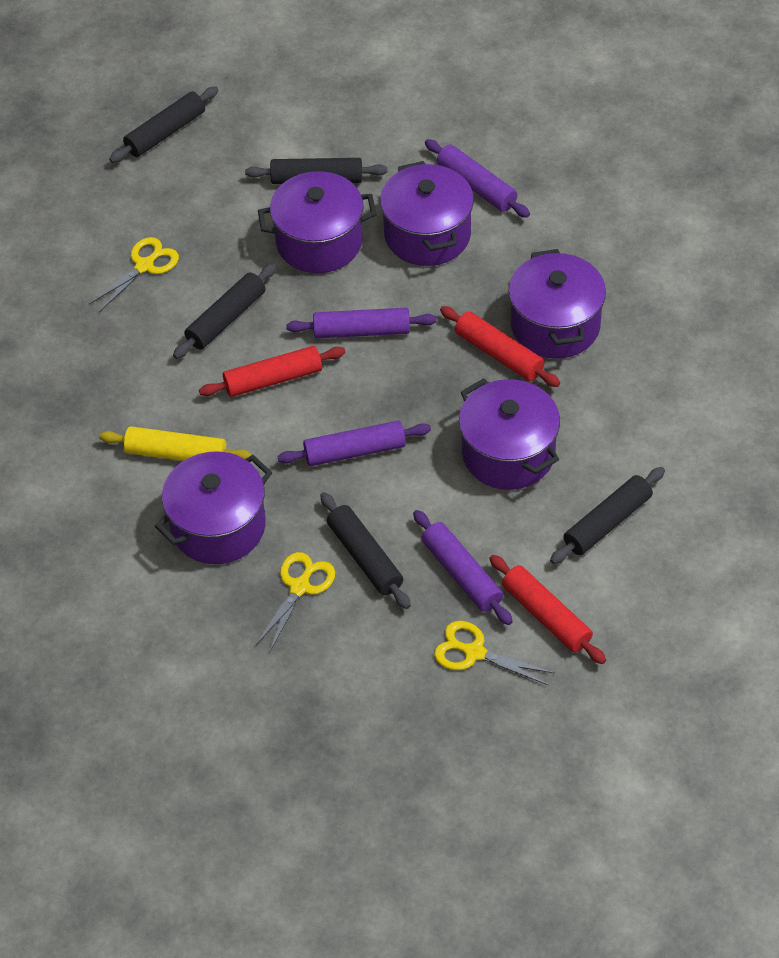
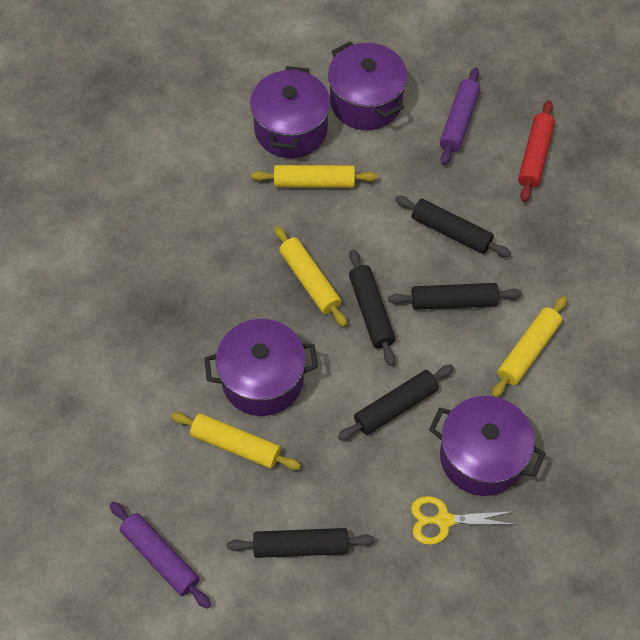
purple pot: 5 -> 4
purple rolling pin: 4 -> 2
red rolling pin: 3 -> 1
yellow rolling pin: 1 -> 4
yellow scissors: 3 -> 1

